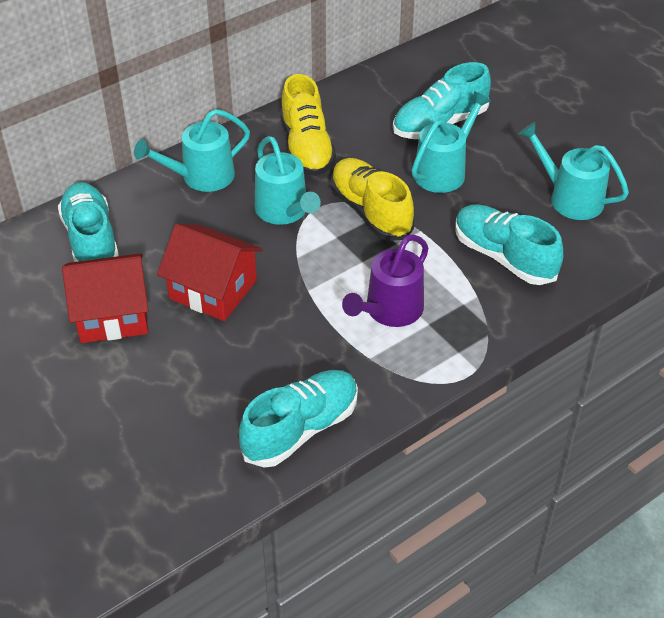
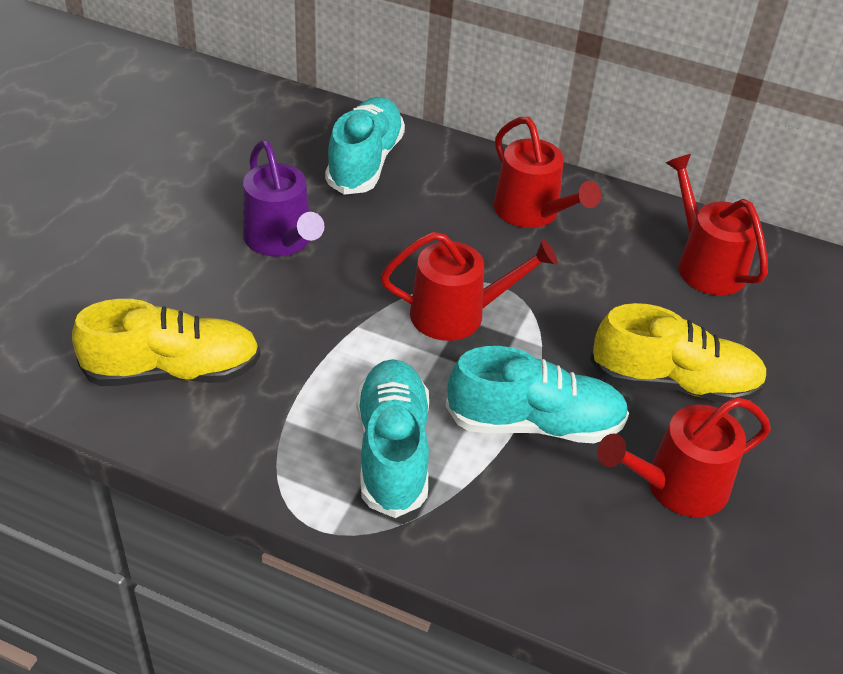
red house: 2 -> 0
red watering can: 0 -> 4
turquoise shoe: 4 -> 3
turquoise watering can: 4 -> 0

